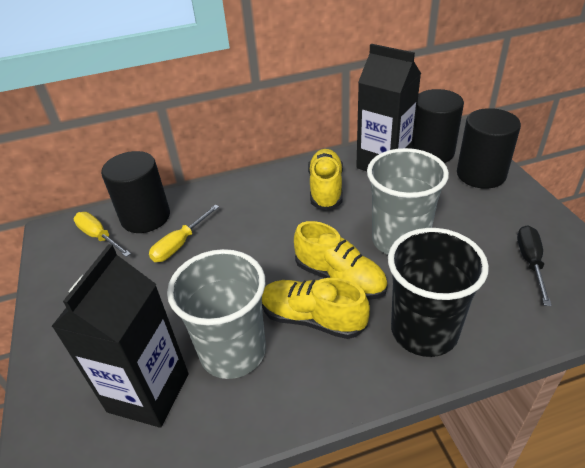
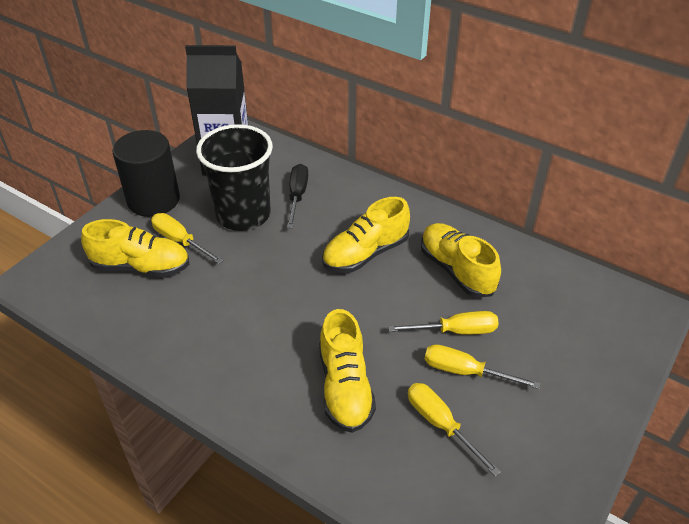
black carton: 2 -> 1
black cylinder: 3 -> 1
grey cup: 2 -> 0
yellow screwdriver: 2 -> 4
yellow shoe: 3 -> 4

